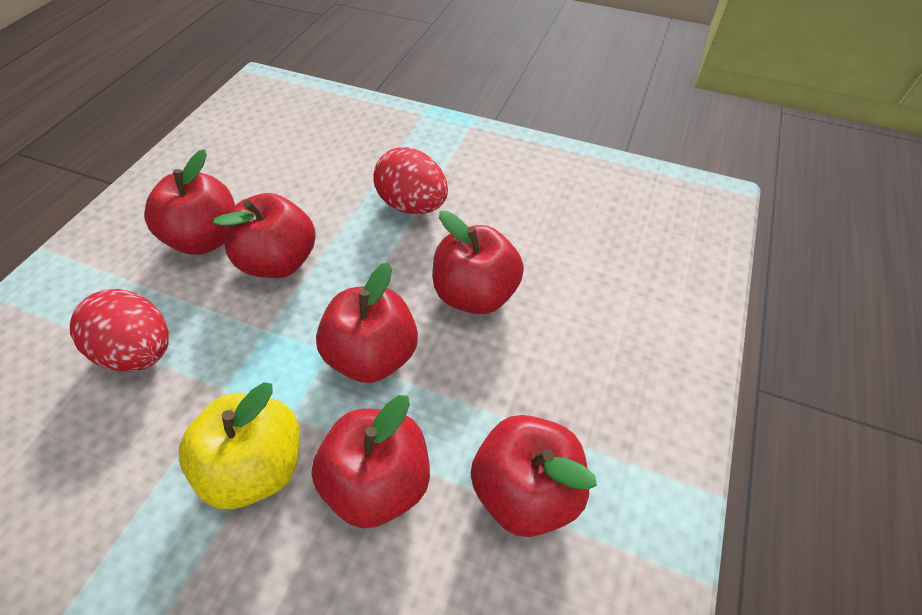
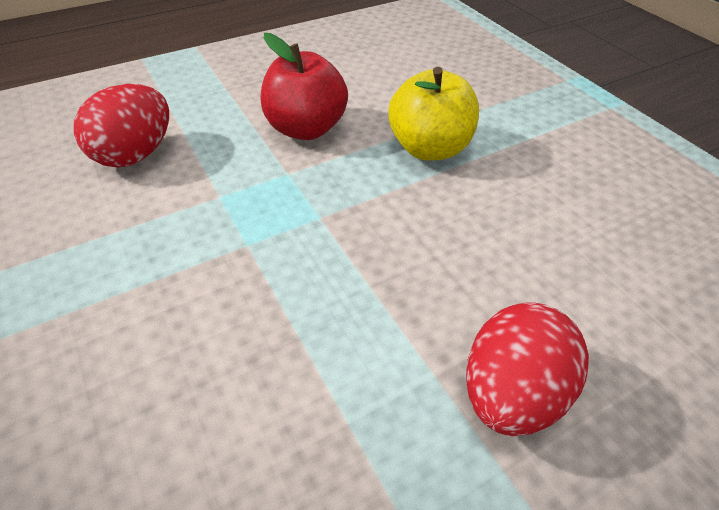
red apple: 6 -> 1

